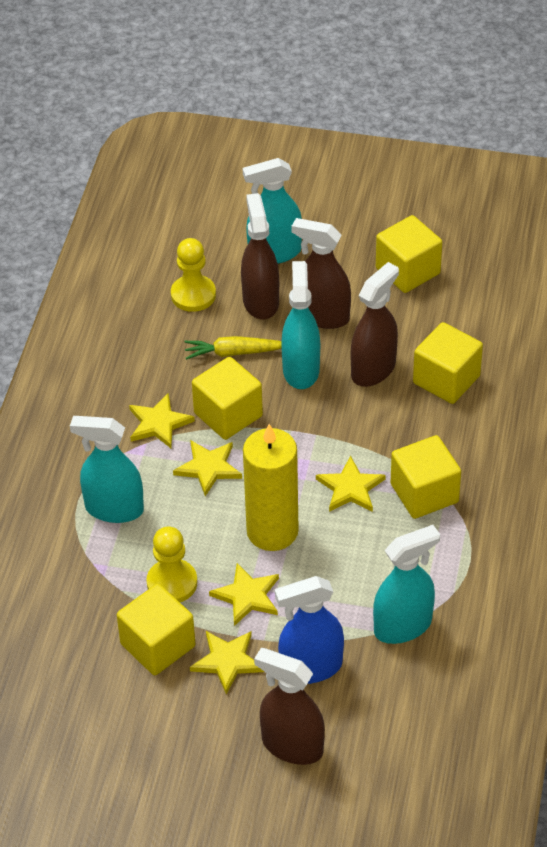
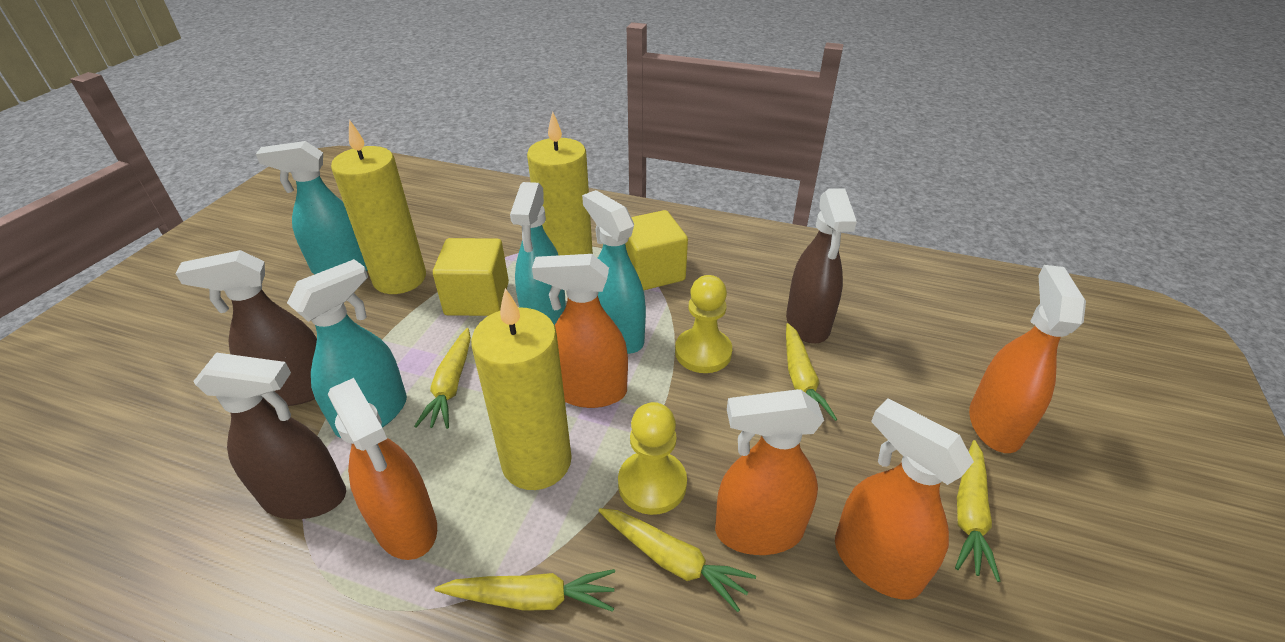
blue spray bottle: 1 -> 0
brown spray bottle: 4 -> 3
orange spray bottle: 0 -> 5
yellow candle: 1 -> 3
yellow carrot: 1 -> 5
yellow cube: 5 -> 2
yellow star: 5 -> 0

